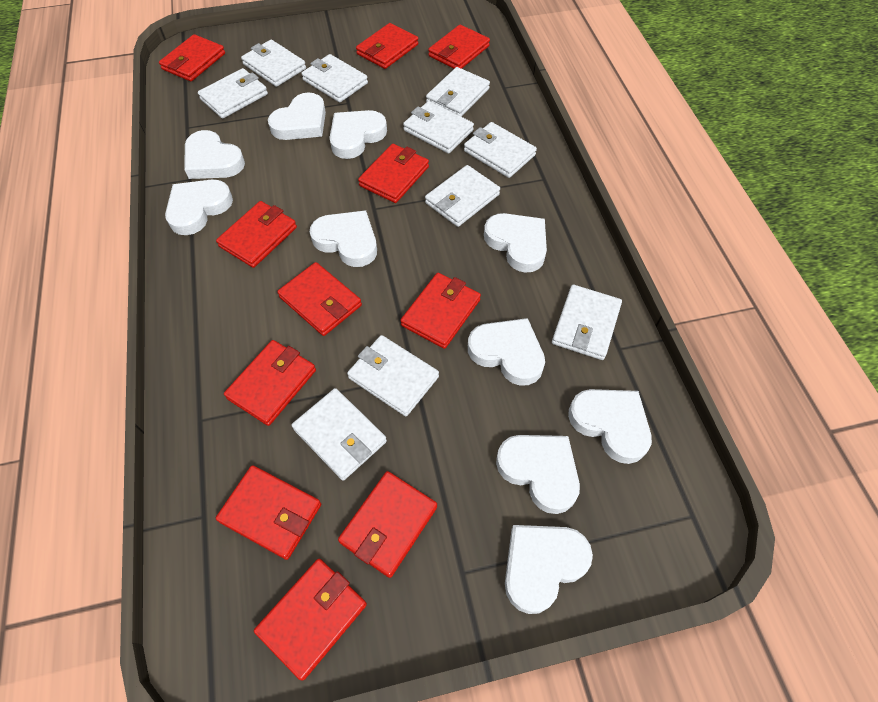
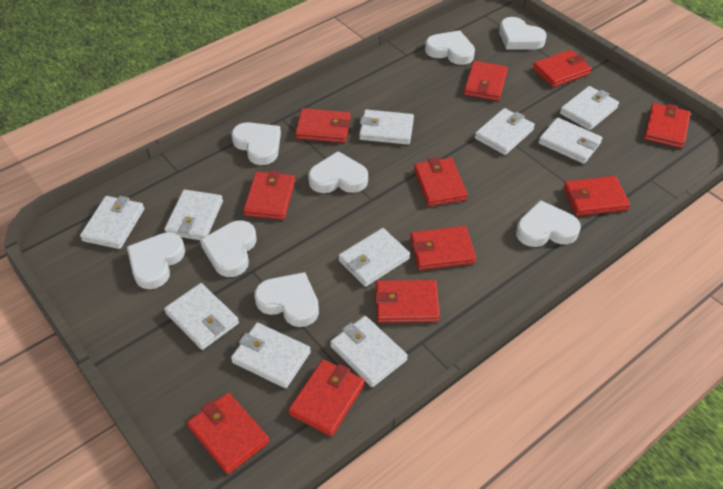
white heart: 10 -> 8

